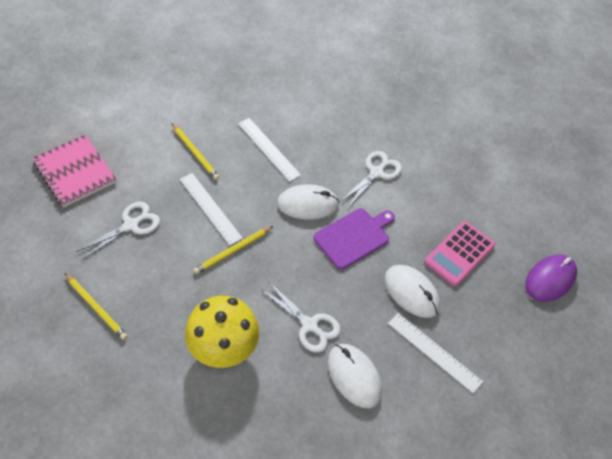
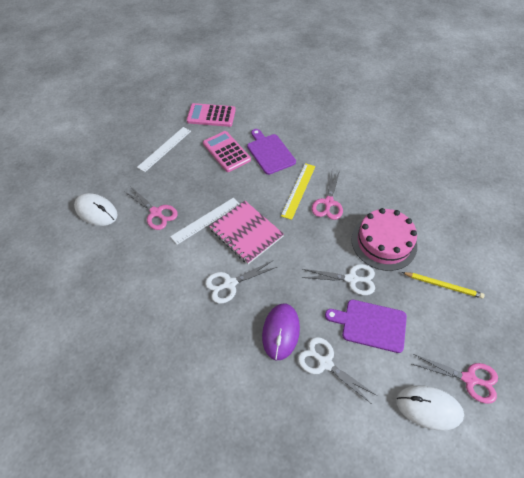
pink cake: 0 -> 1
pink calculator: 1 -> 2
pink scissors: 0 -> 3
purple cutting board: 1 -> 2
white mouse: 3 -> 2
white ruler: 3 -> 2
yellow mushroom: 1 -> 0
yellow pencil: 3 -> 1
yellow ruler: 0 -> 1

